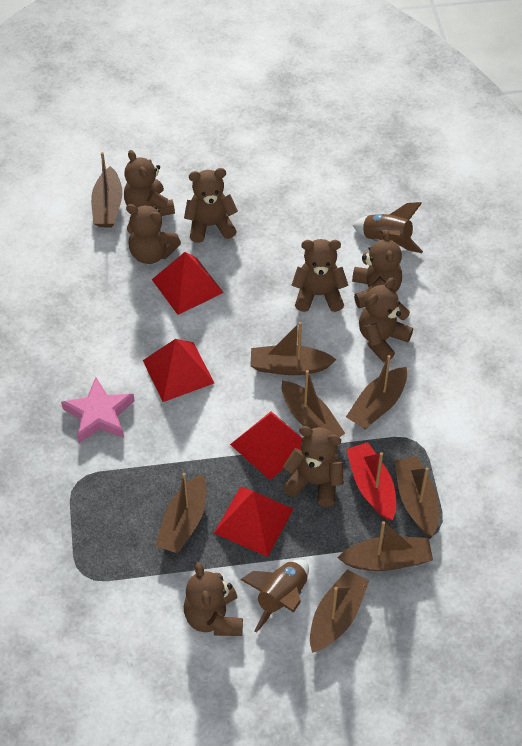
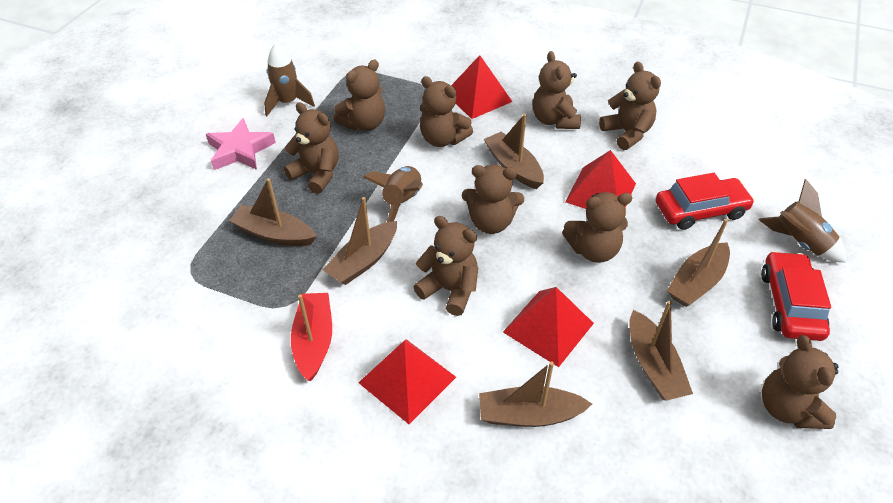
brown boat: 8 -> 6
brown rocket: 2 -> 3
brown teddy bear: 8 -> 9
red car: 0 -> 2

